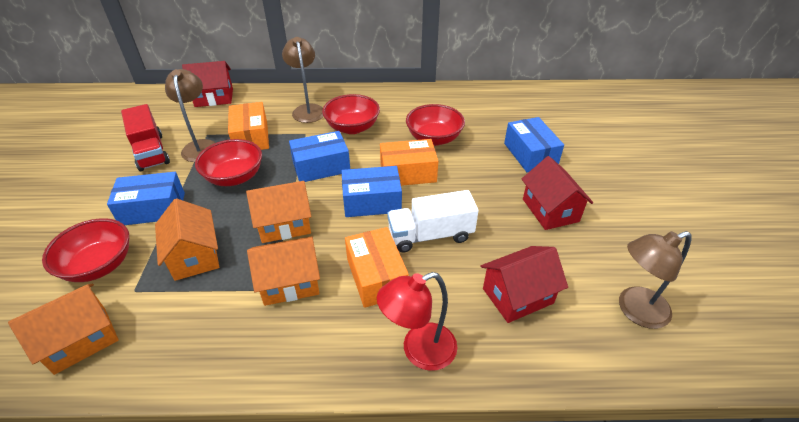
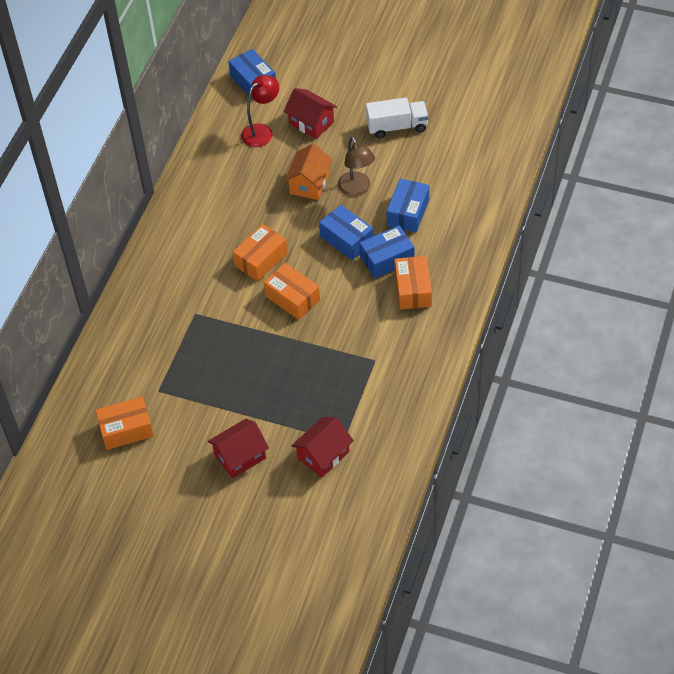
brown lamp: 3 -> 1
orange box: 3 -> 4
orange house: 4 -> 1
red bowl: 4 -> 0
red truck: 1 -> 0

